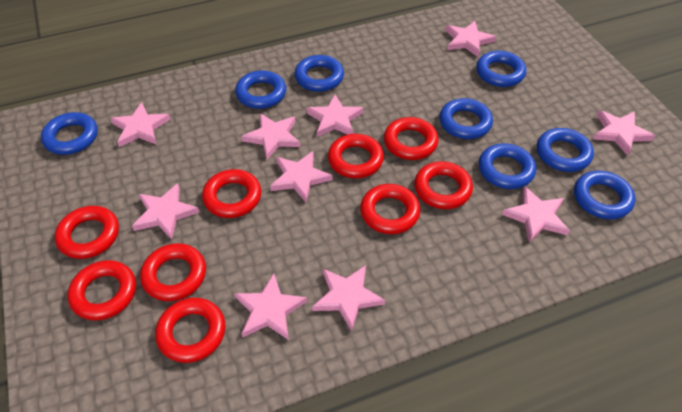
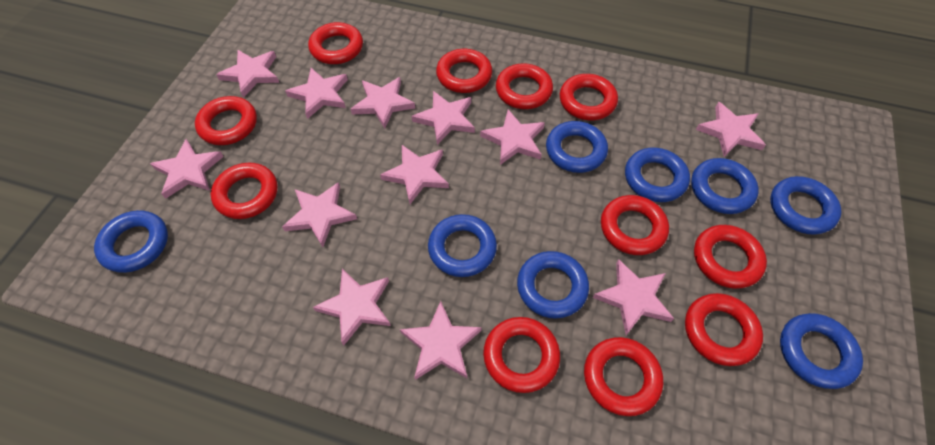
pink star: 10 -> 12
red ring: 9 -> 11

